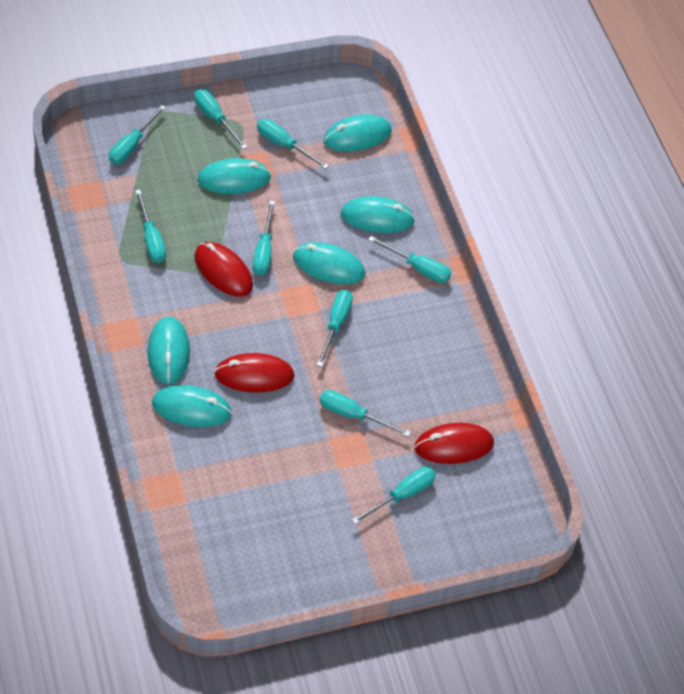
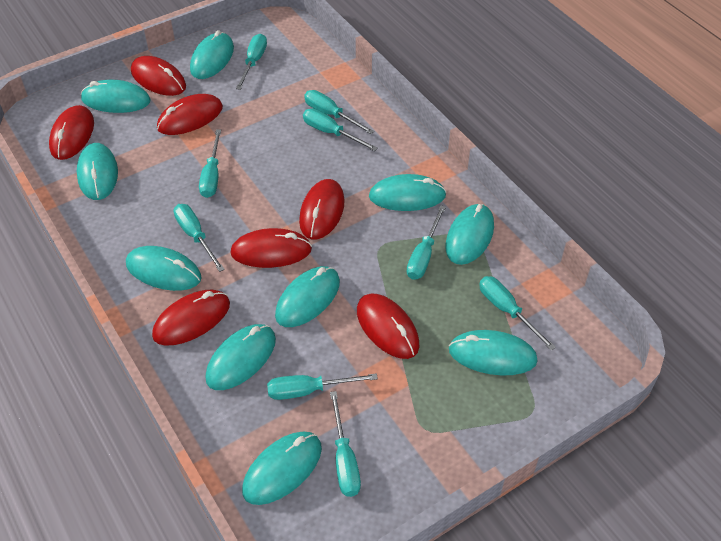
red mouse: 3 -> 7
turquoise mouse: 6 -> 10

